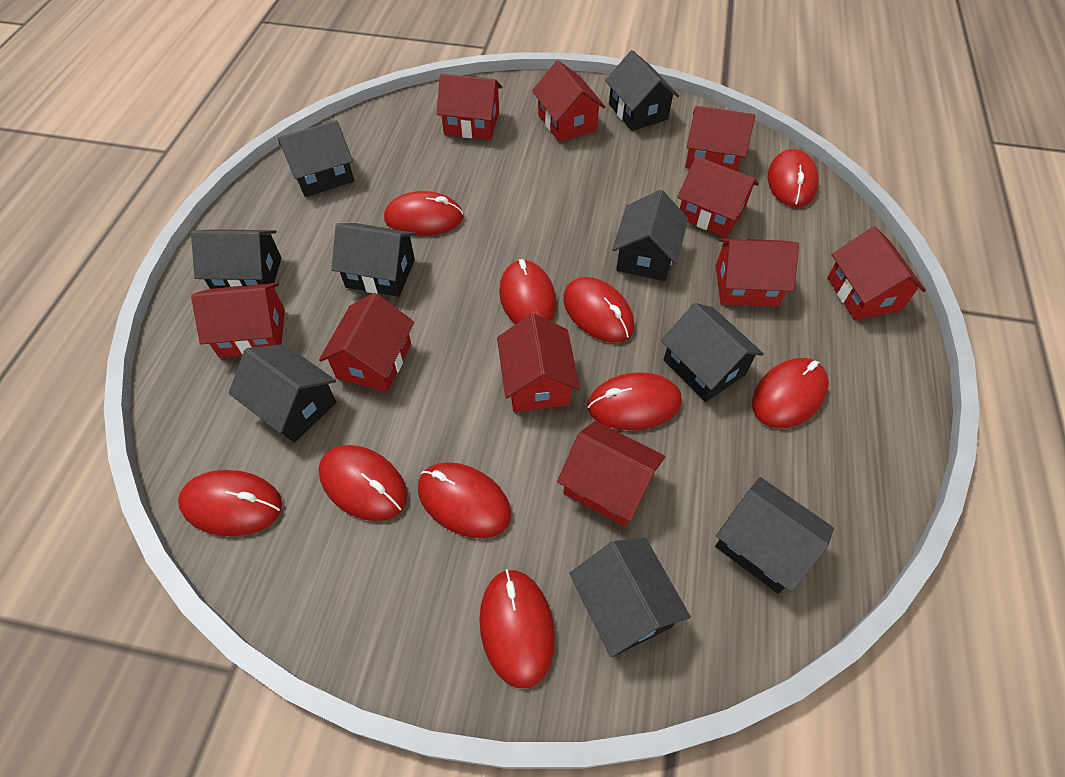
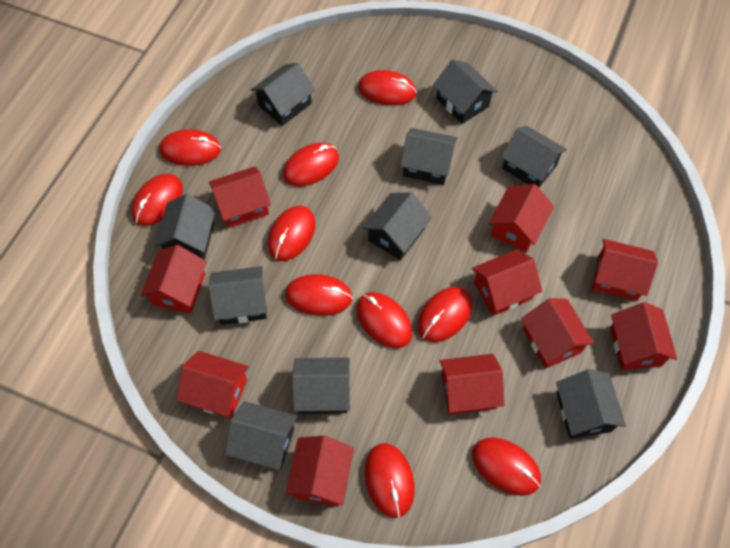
black house: 9 -> 10

